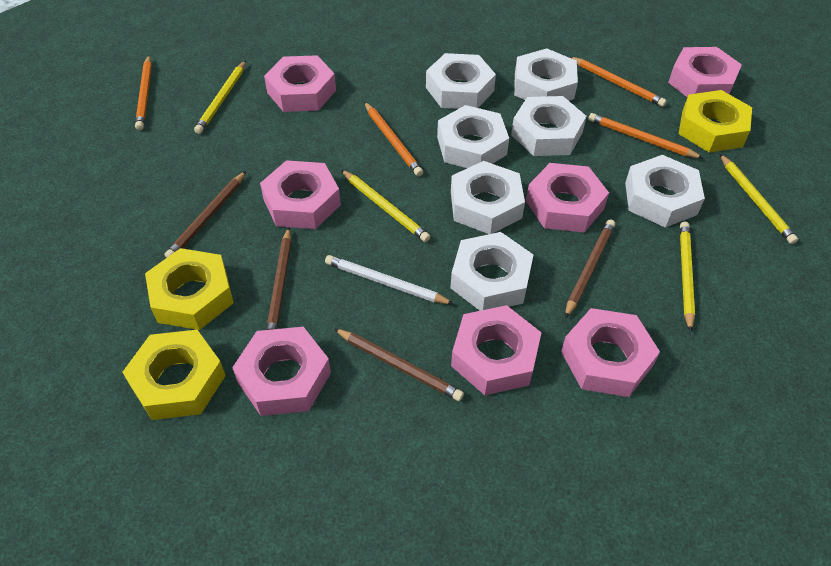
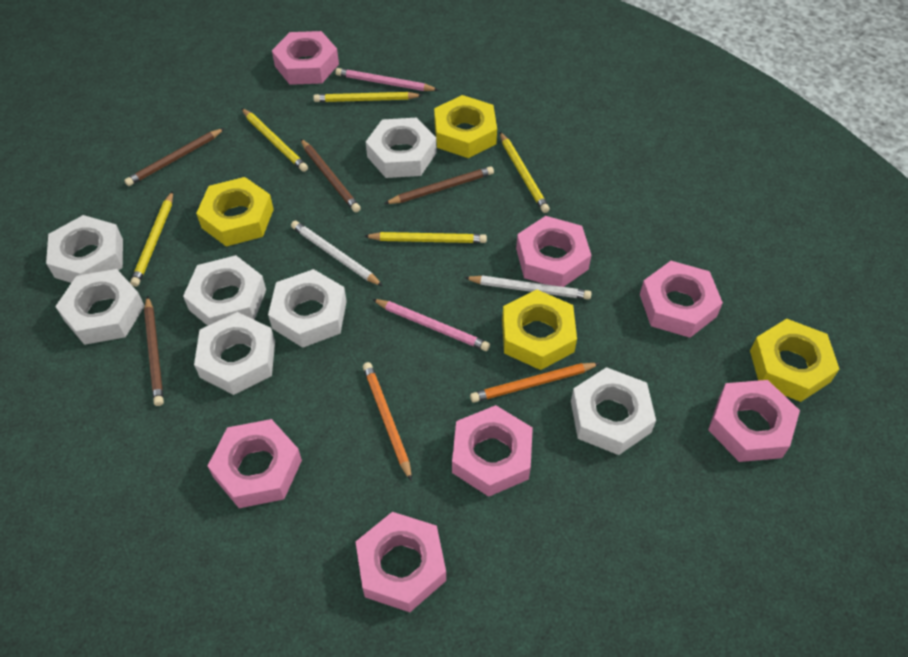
orange pencil: 4 -> 2
pink pencil: 0 -> 2
white pencil: 1 -> 2
yellow nut: 3 -> 4
yellow pencil: 4 -> 5

